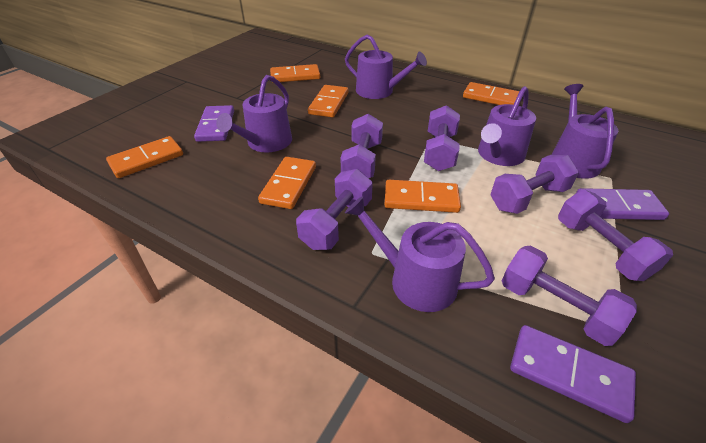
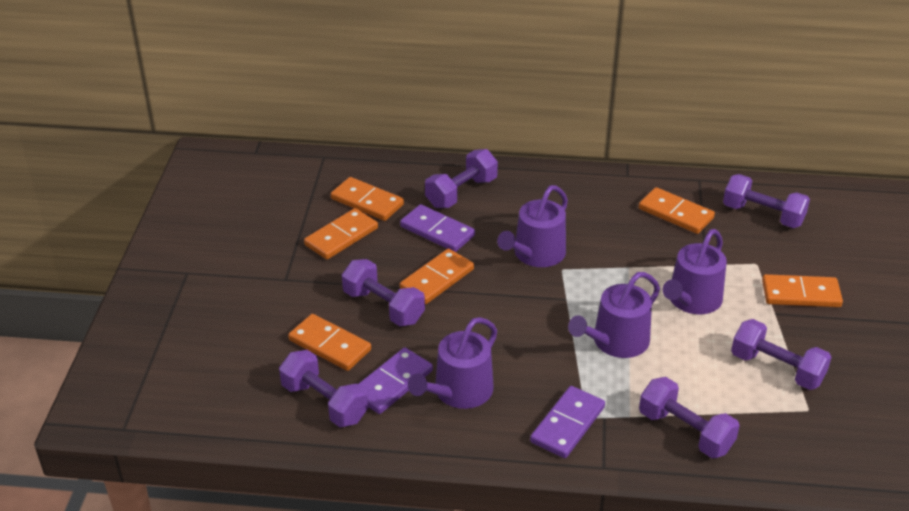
purple watering can: 5 -> 4

